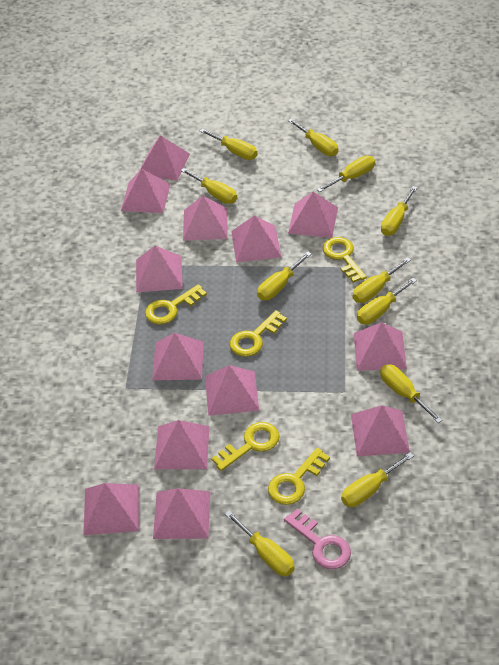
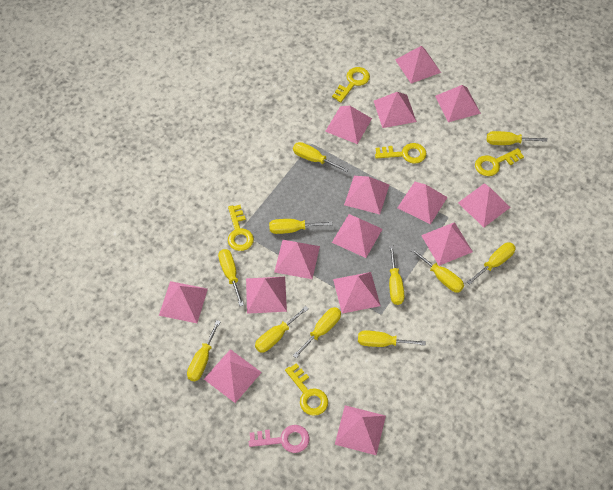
pink pyramid: 13 -> 15

